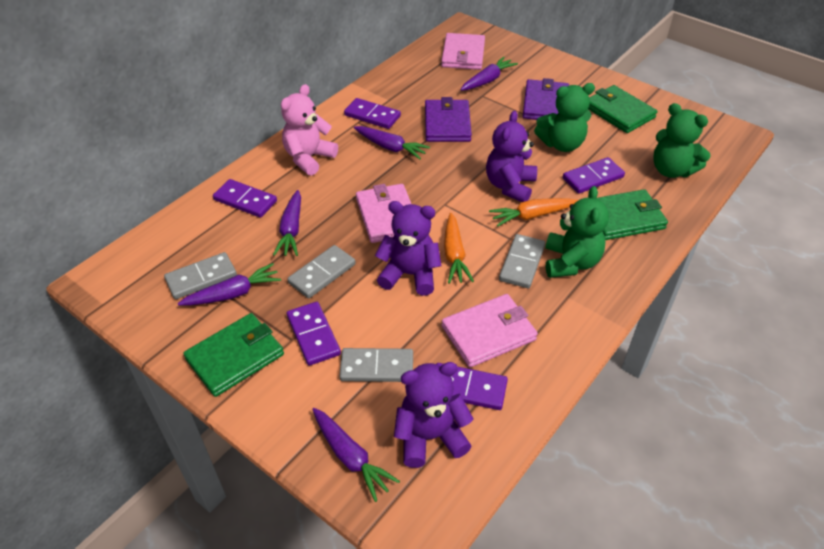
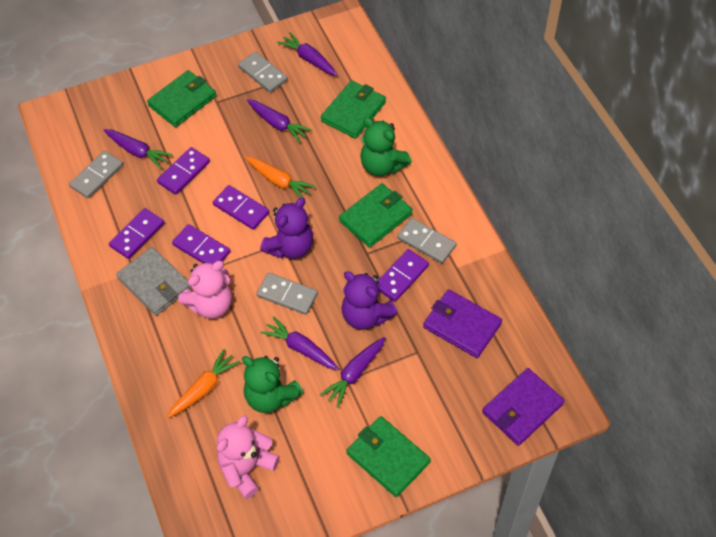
green teddy bear: 3 -> 2
green wallet: 3 -> 4
grey wallet: 0 -> 1
pink teddy bear: 1 -> 2
pink wallet: 3 -> 0
purple teddy bear: 3 -> 2

